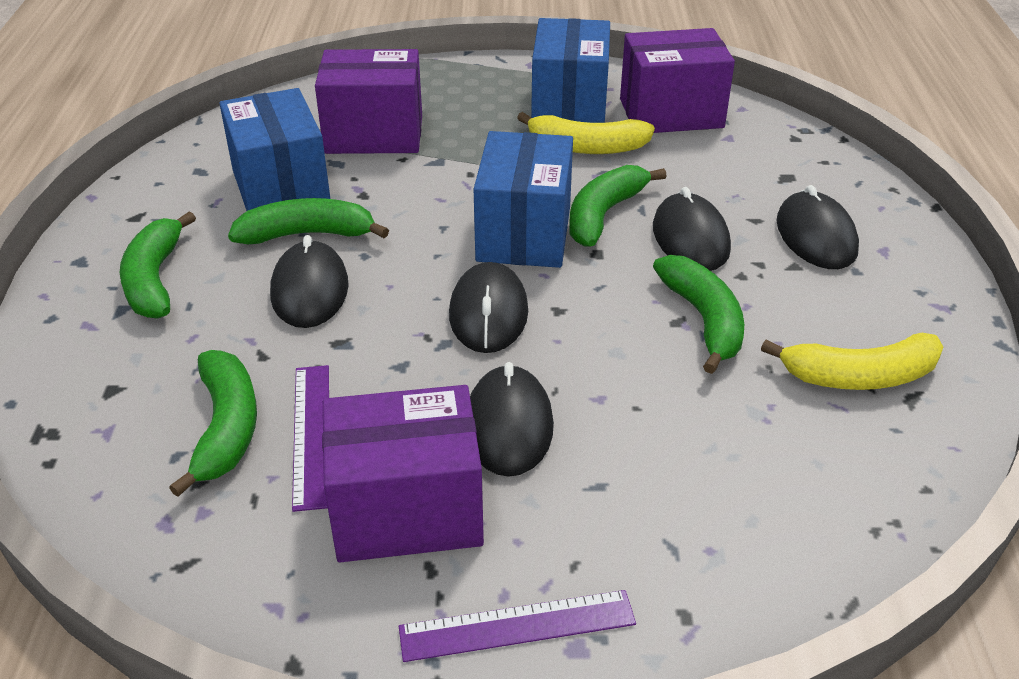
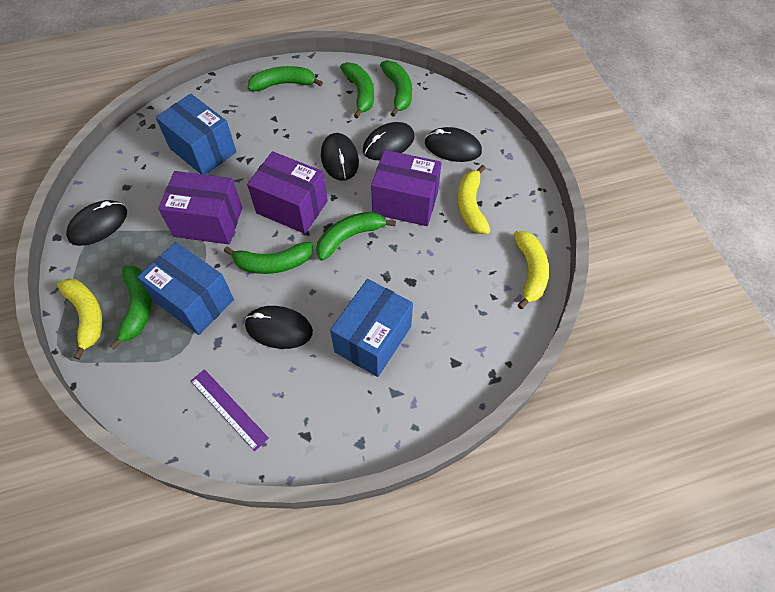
green banana: 5 -> 6
purple ruler: 2 -> 1
yellow banana: 2 -> 3

